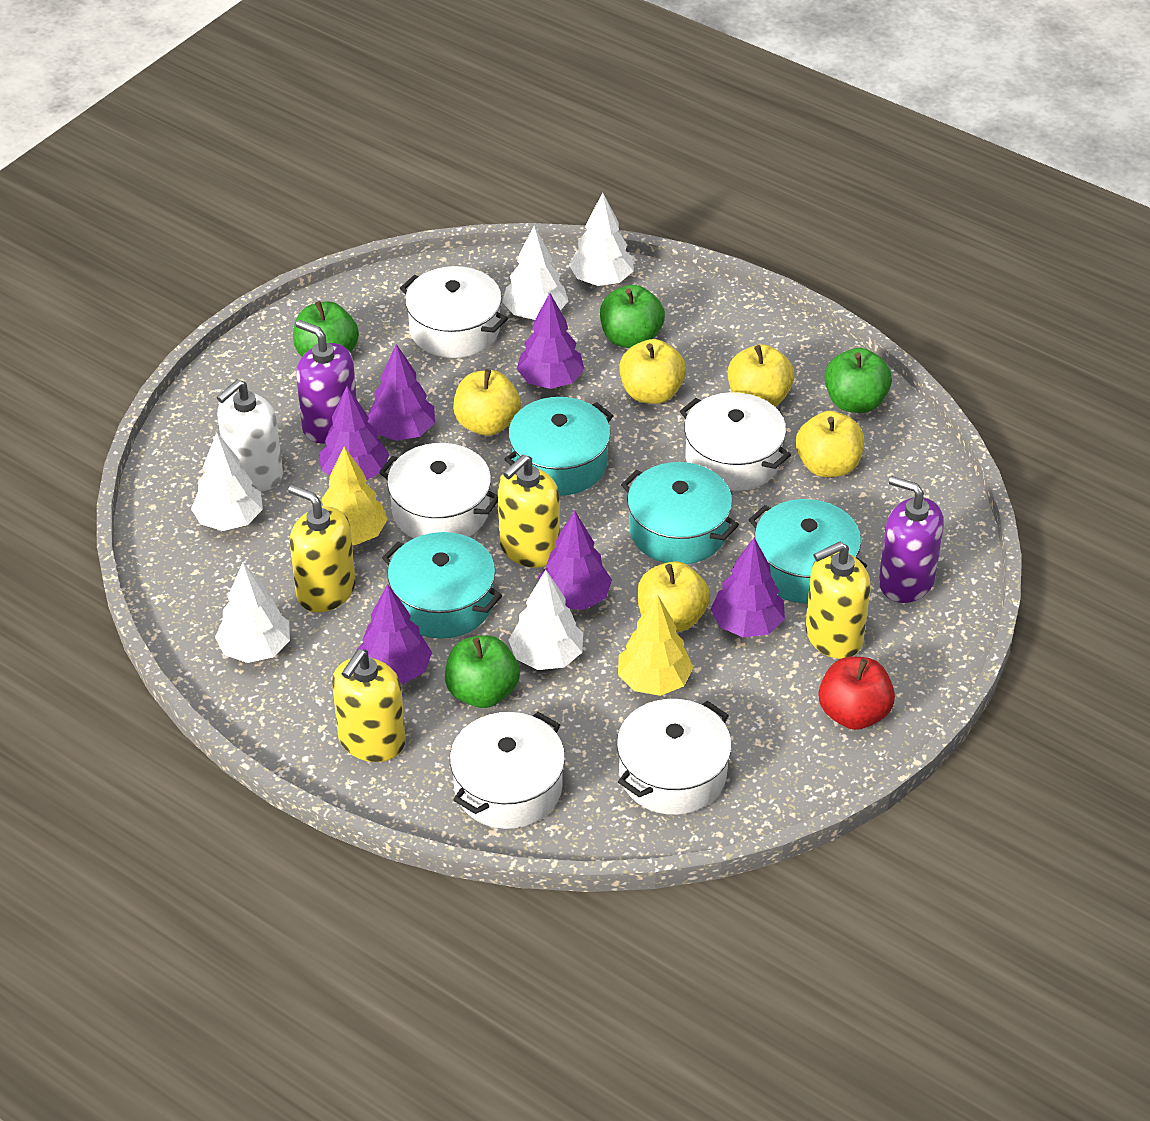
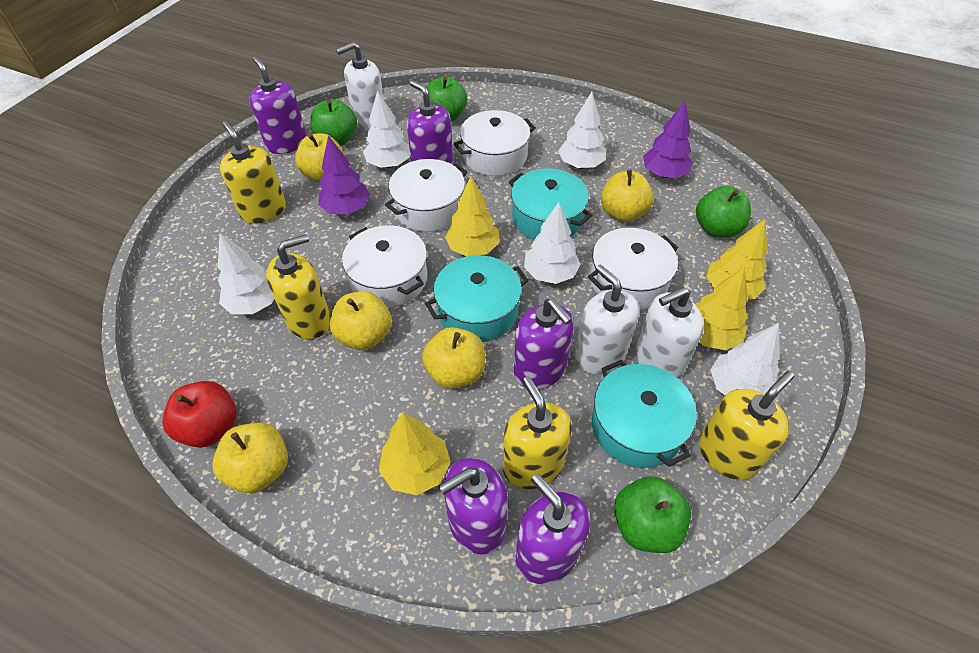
purple soap dispenser: 2 -> 5
purple tree: 6 -> 2
turquoise pot: 4 -> 3
white pot: 5 -> 4
white soap dispenser: 1 -> 3
yellow tree: 2 -> 4

